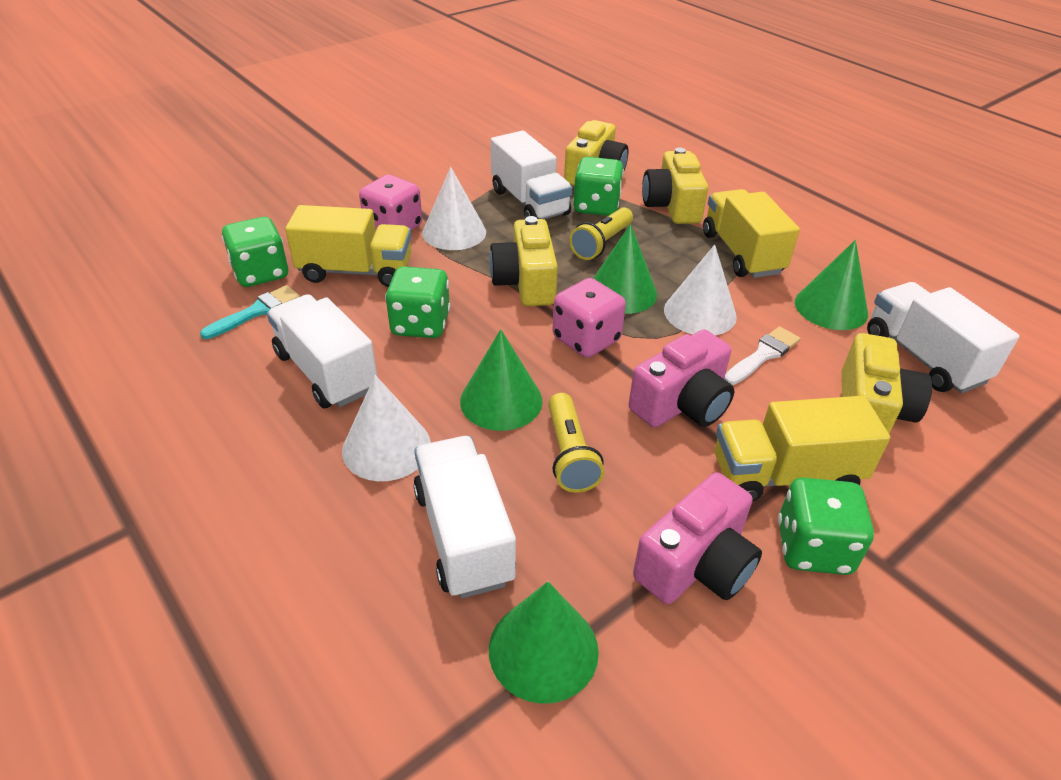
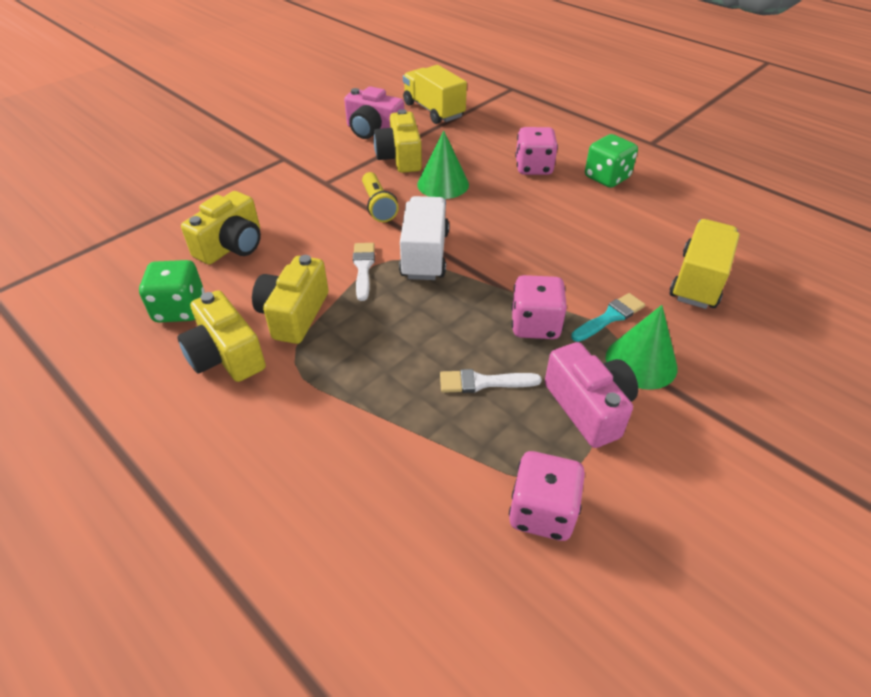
green cone: 4 -> 2
green dice: 4 -> 2
pink dice: 2 -> 3
white brush: 1 -> 2
white cone: 3 -> 0
white truck: 4 -> 1
yellow flashlight: 2 -> 1
yellow truck: 3 -> 2

